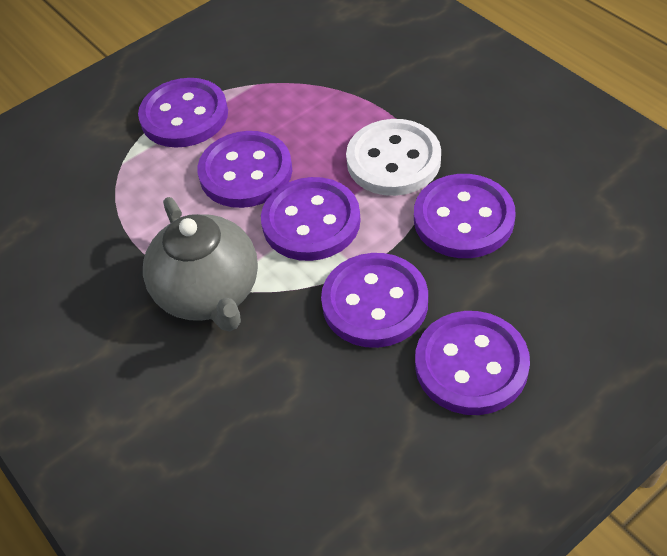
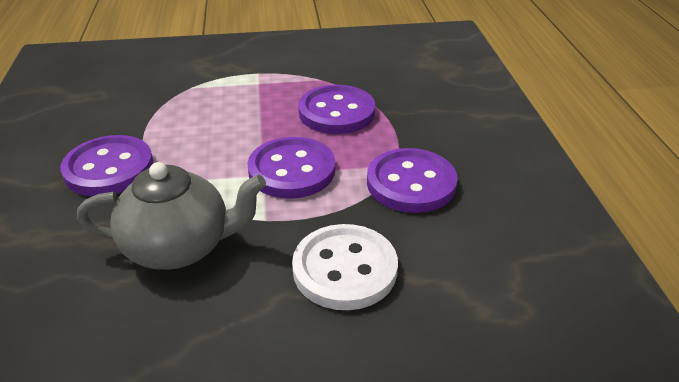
purple button: 6 -> 4

